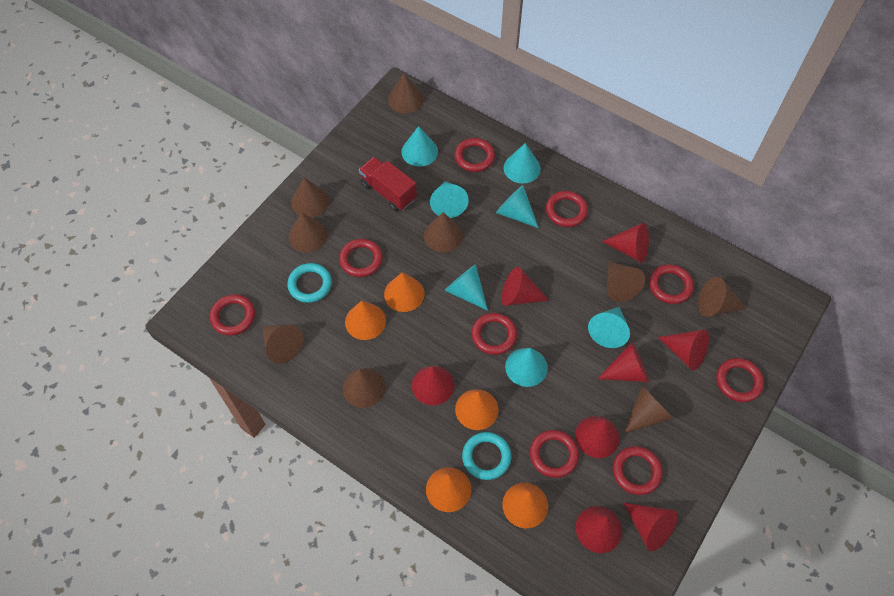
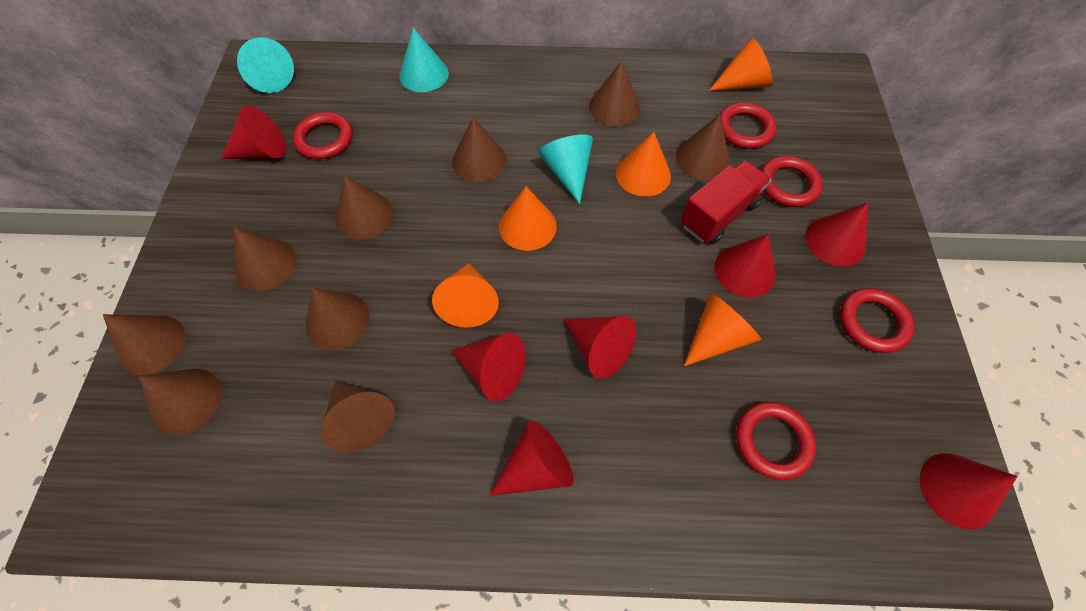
red cone: 8 -> 7
red ring: 9 -> 5
turquoise cone: 7 -> 3
turquoise ring: 2 -> 0

